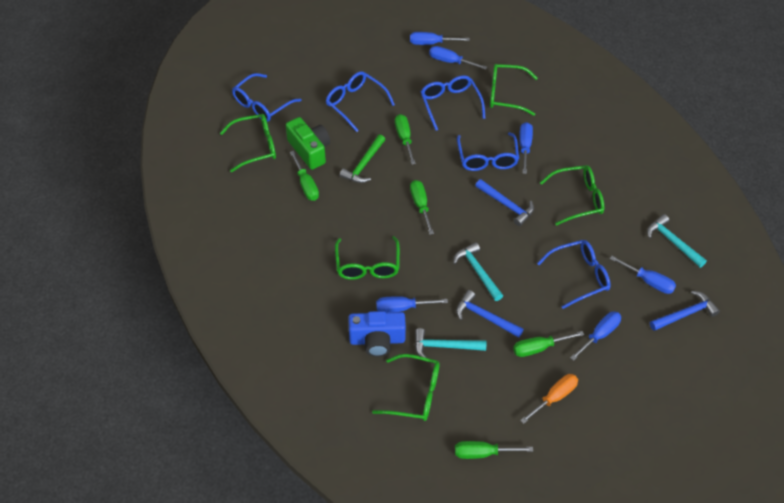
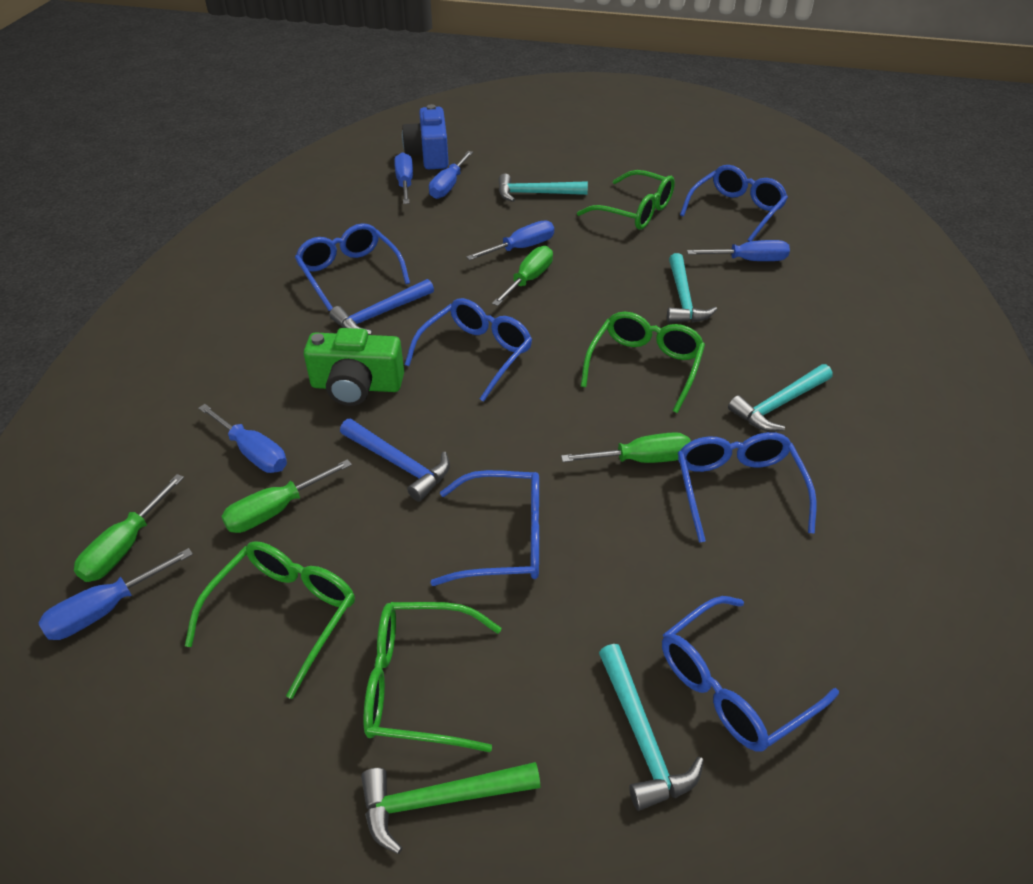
blue glasses: 5 -> 6
blue hammer: 3 -> 2
green glasses: 5 -> 4
green screwdriver: 5 -> 4
orange screwdriver: 1 -> 0
turquoise hammer: 3 -> 4

